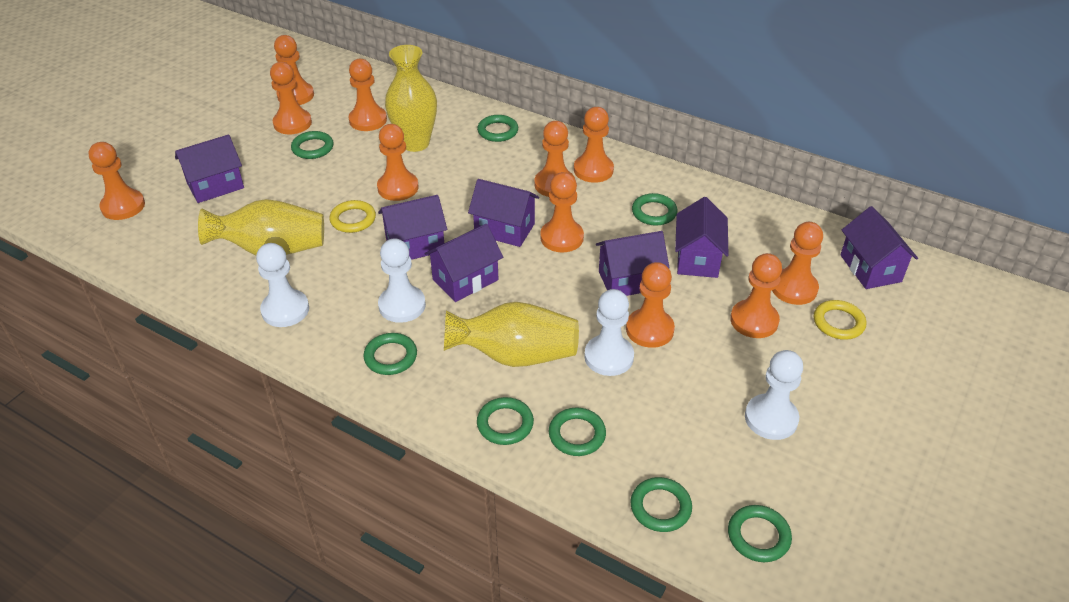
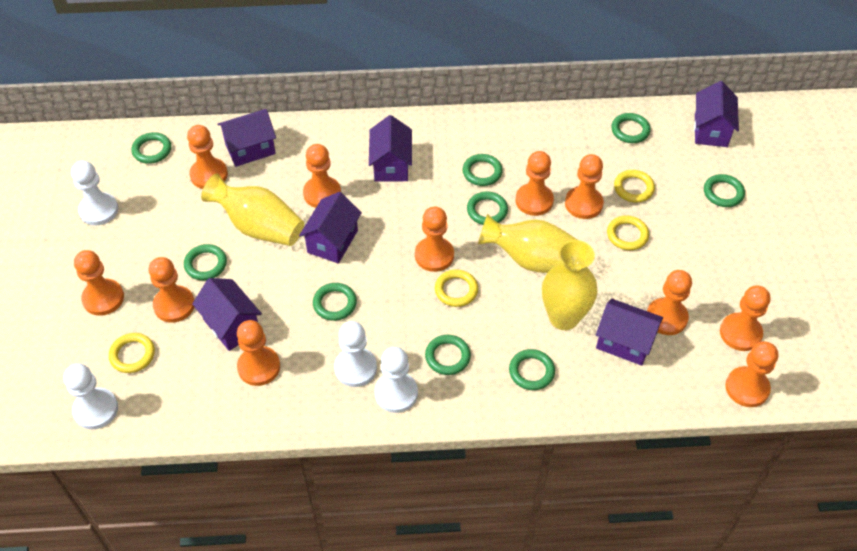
green ring: 8 -> 9
purple house: 7 -> 6
yellow ring: 2 -> 4

